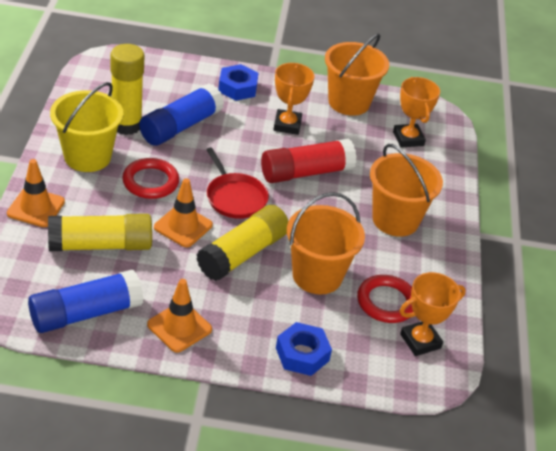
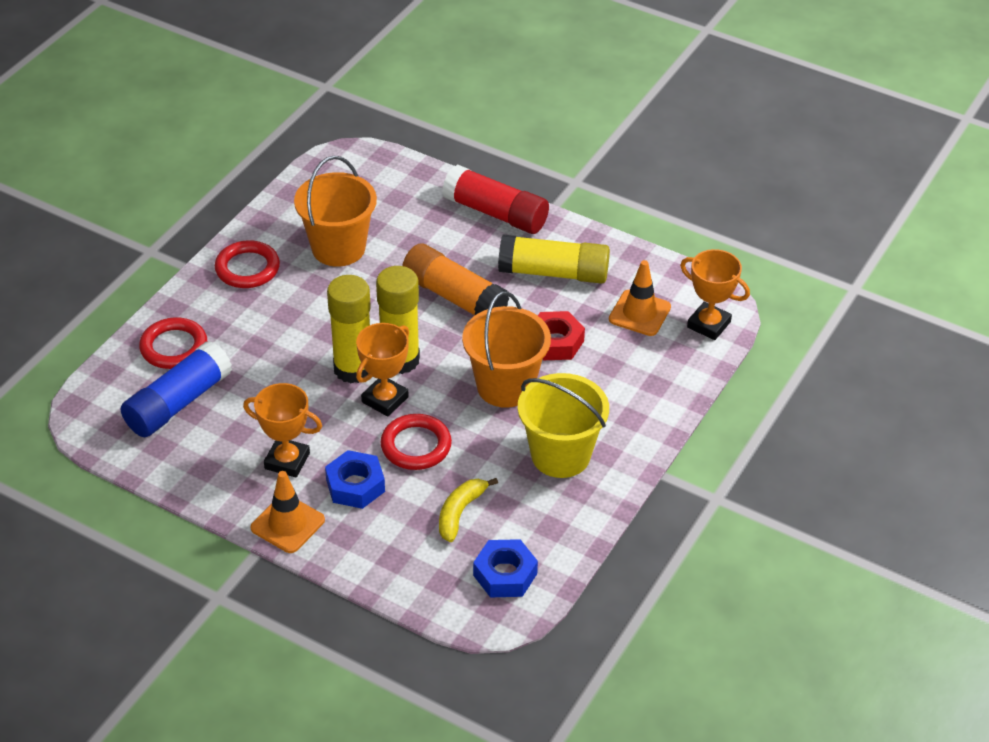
blue glue stick: 2 -> 1
orange bucket: 3 -> 2
orange glue stick: 0 -> 1
orange traffic cone: 3 -> 2
red nut: 0 -> 1
red pan: 1 -> 0
red ring: 2 -> 3
yellow banana: 0 -> 1

